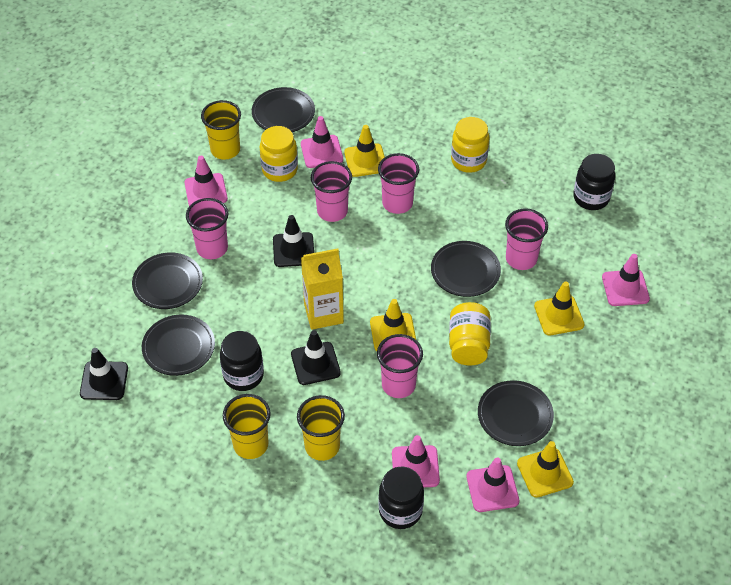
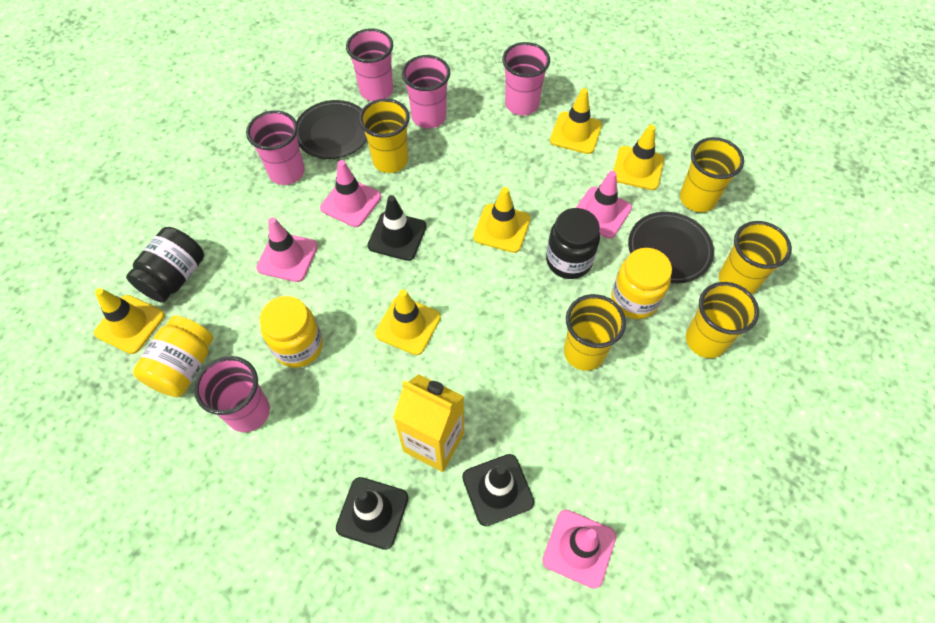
black jar: 3 -> 2
black plate: 5 -> 2
pink traffic cone: 5 -> 4
yellow cup: 3 -> 5
yellow traffic cone: 4 -> 5

